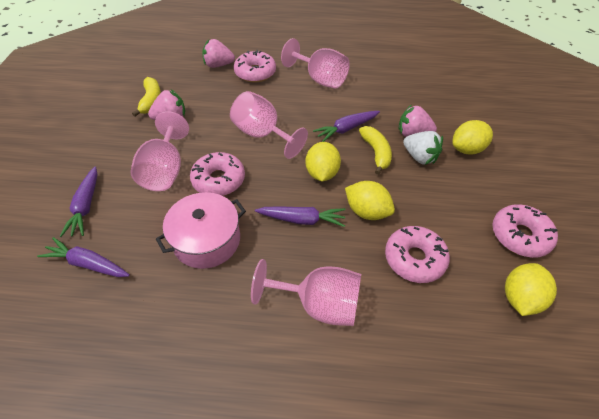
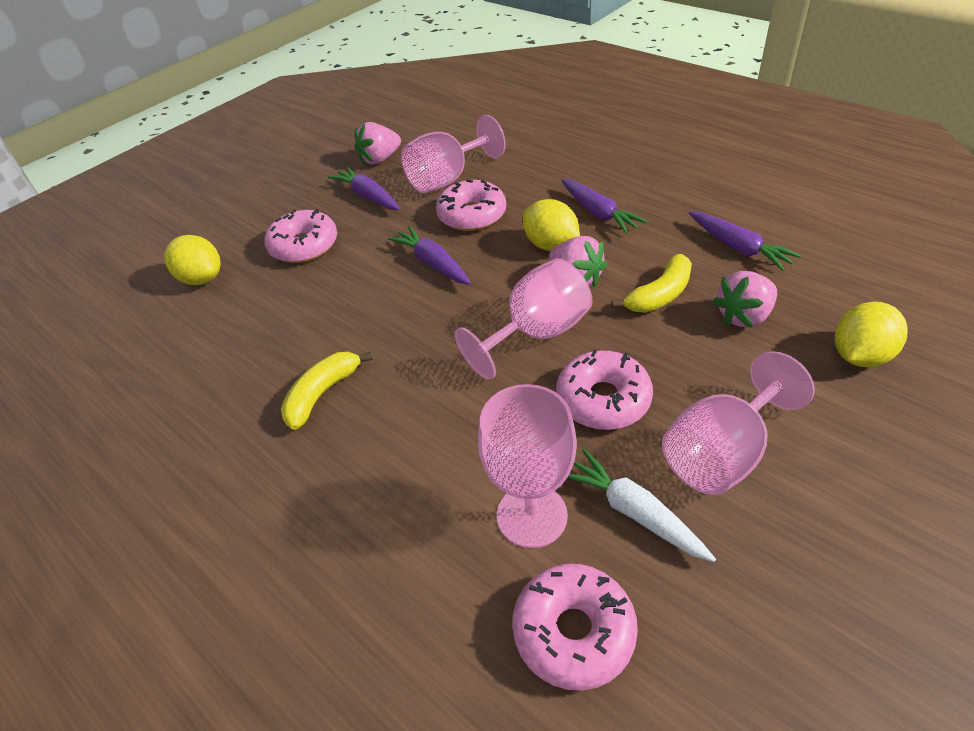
pink pot: 1 -> 0
white carrot: 0 -> 1
white strawberry: 1 -> 0
yellow lemon: 4 -> 3

